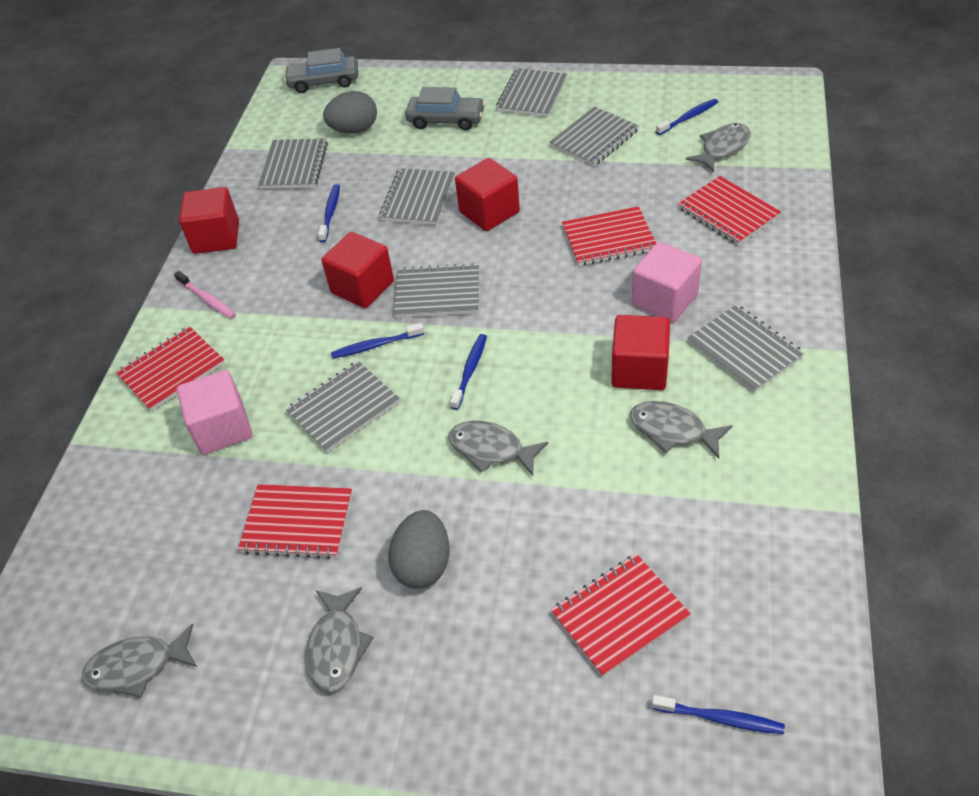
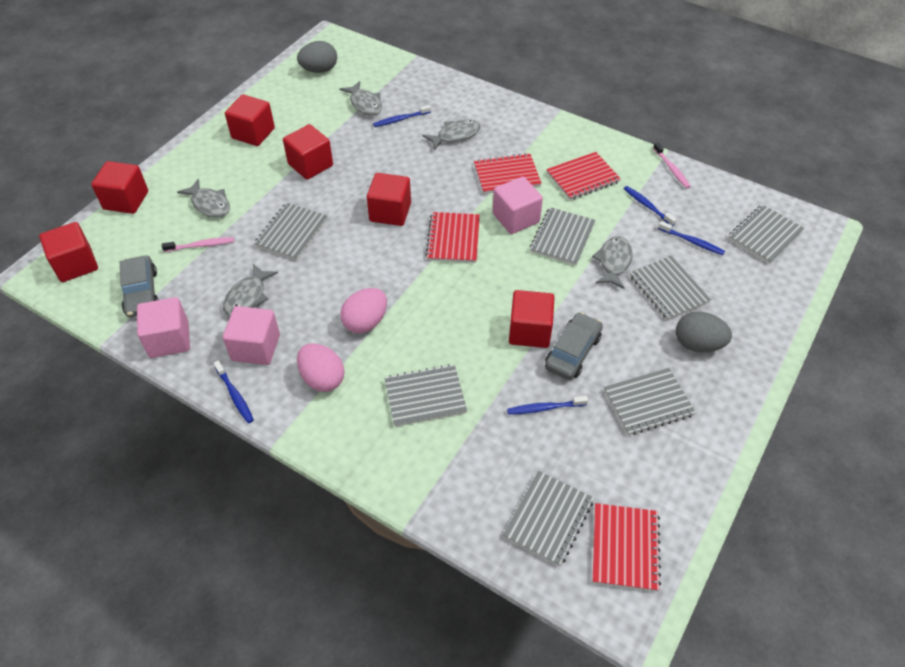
pink cube: 2 -> 3
pink egg: 0 -> 2
pink toothbrush: 1 -> 2
red cube: 4 -> 6
red notebook: 5 -> 4

